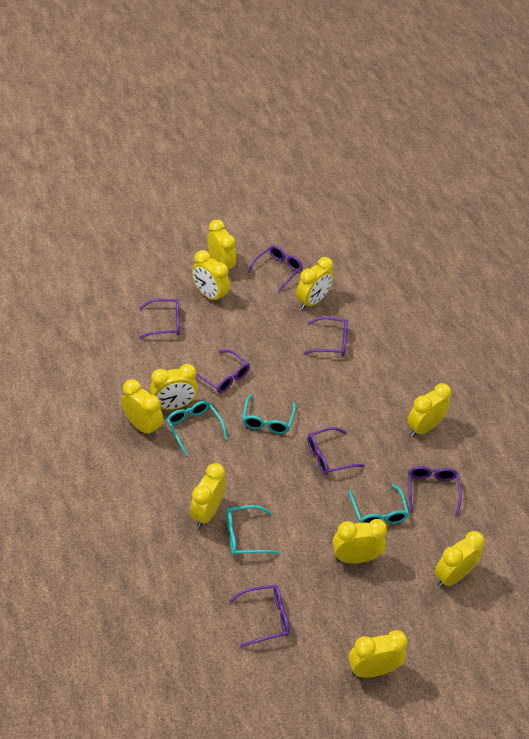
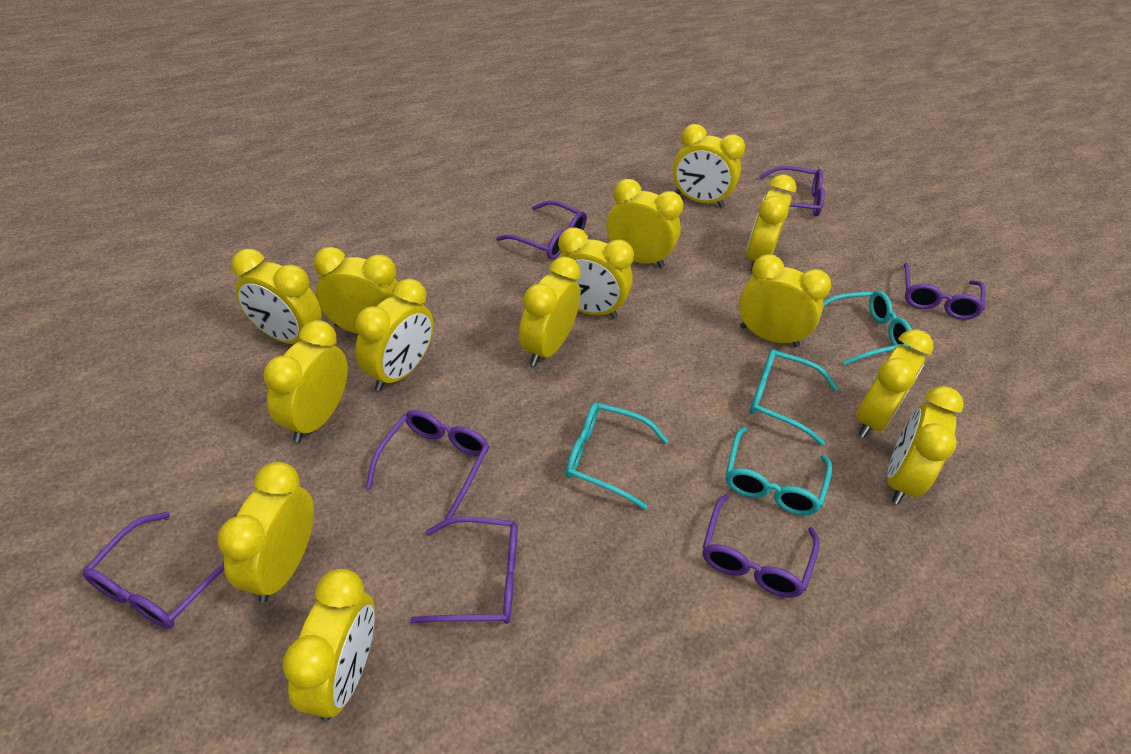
yellow clock: 10 -> 14

